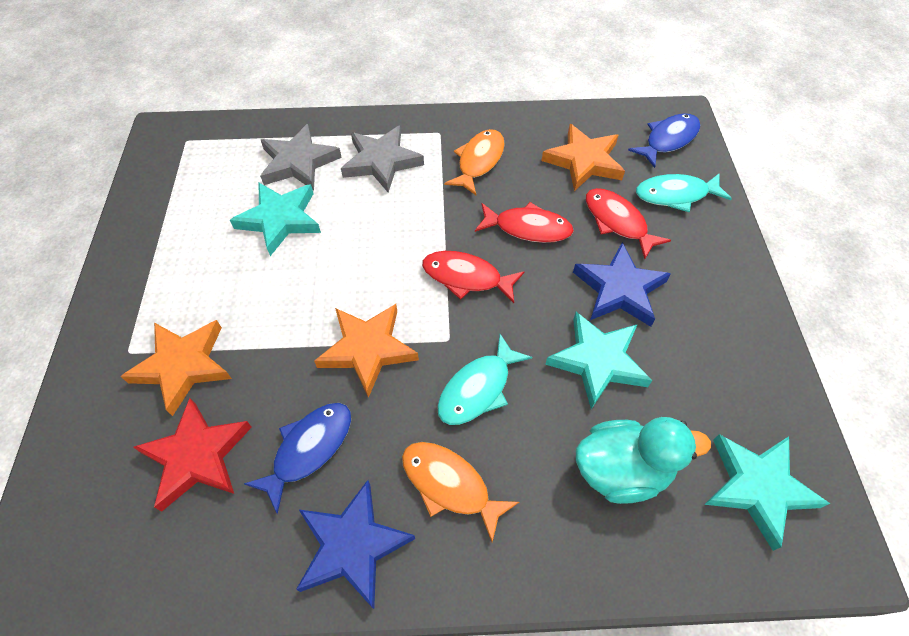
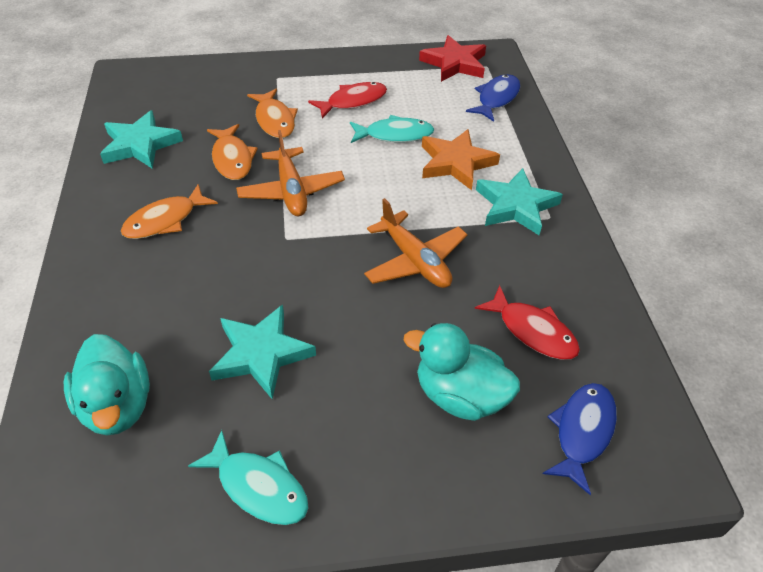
blue star: 2 -> 0
grey star: 2 -> 0
orange fish: 2 -> 3
orange plane: 0 -> 2
orange star: 3 -> 1
red fish: 3 -> 2
turquoise duck: 1 -> 2

